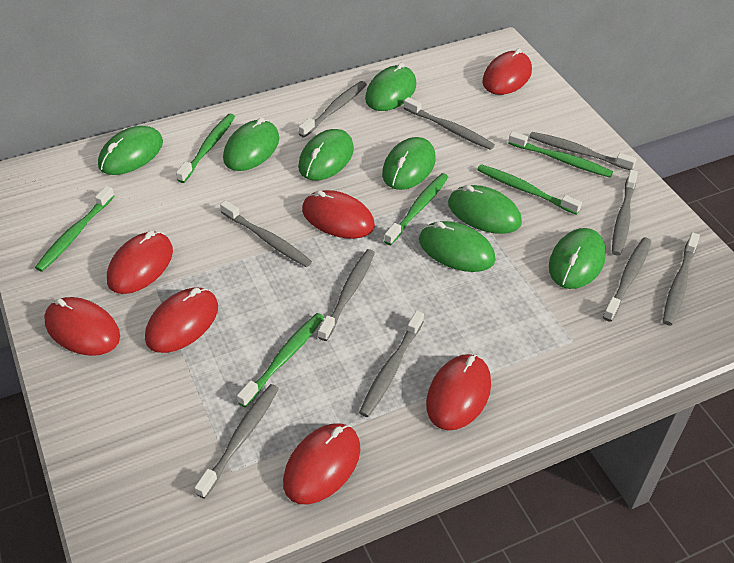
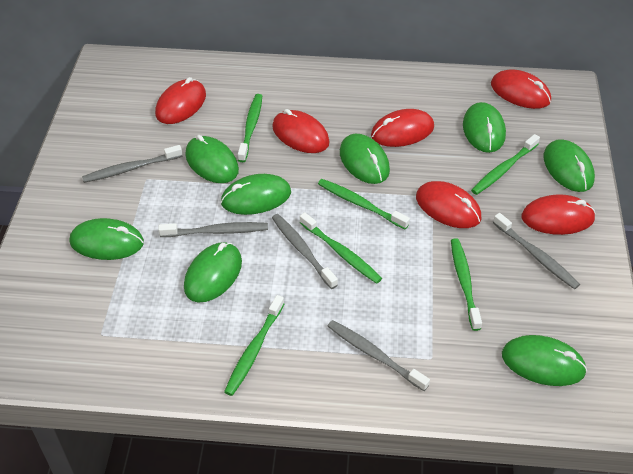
grey toothbrush: 10 -> 5
red mouse: 7 -> 6

